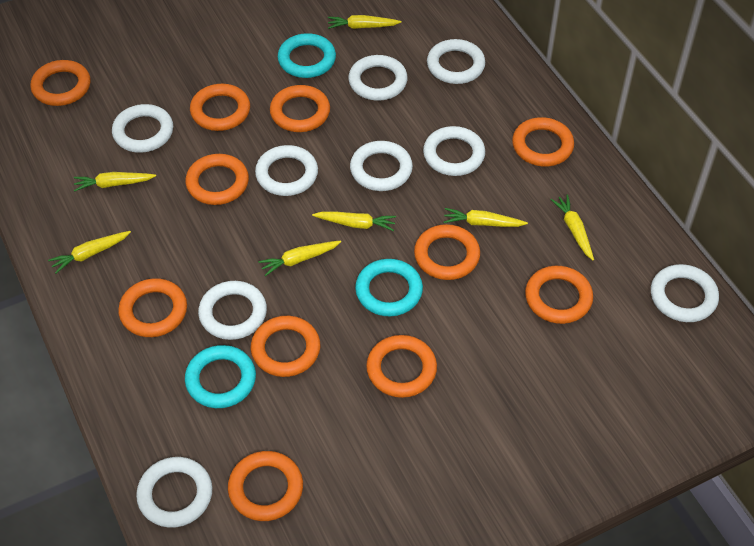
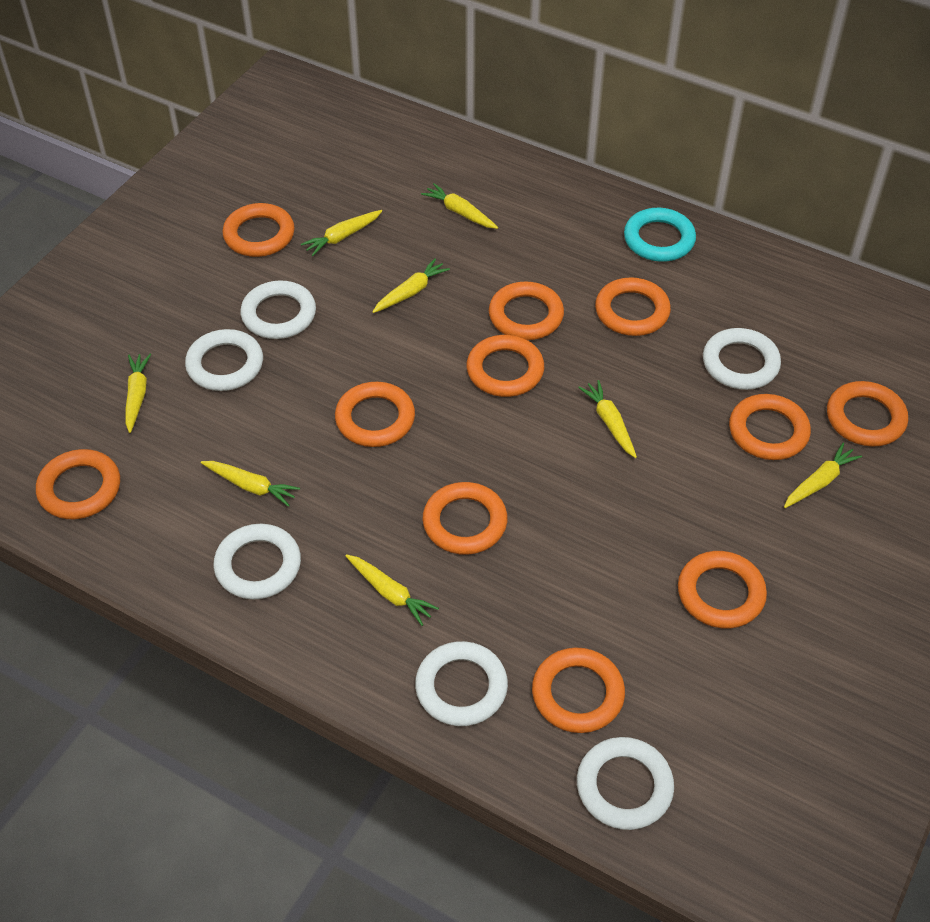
turquoise ring: 3 -> 1
white ring: 9 -> 6
yellow carrot: 7 -> 8

